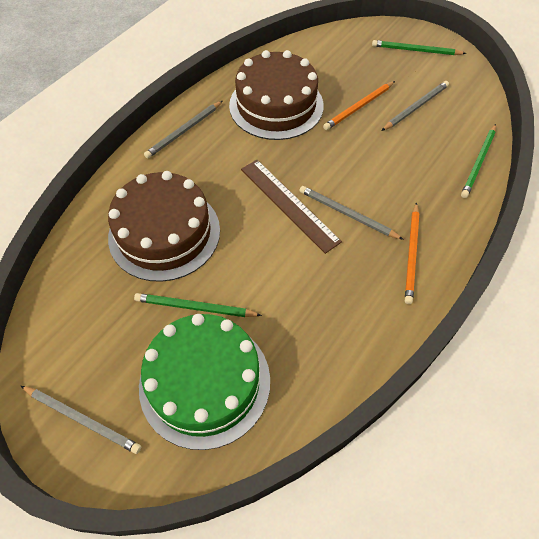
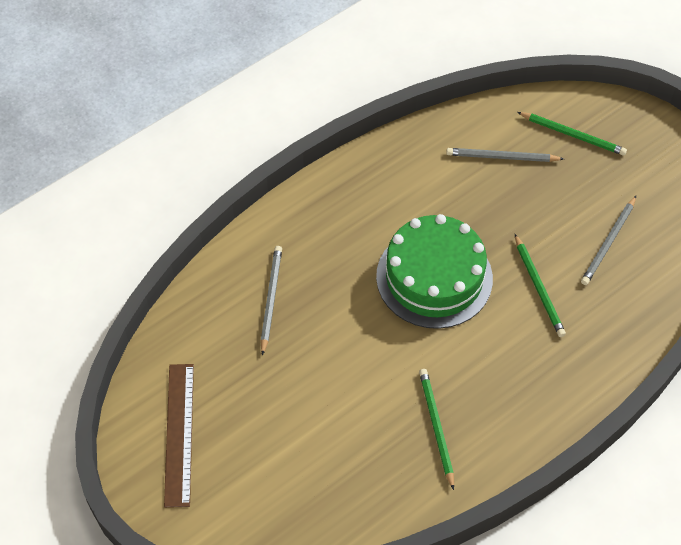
brown cake: 2 -> 0
grey pencil: 4 -> 3
orange pencil: 2 -> 0

